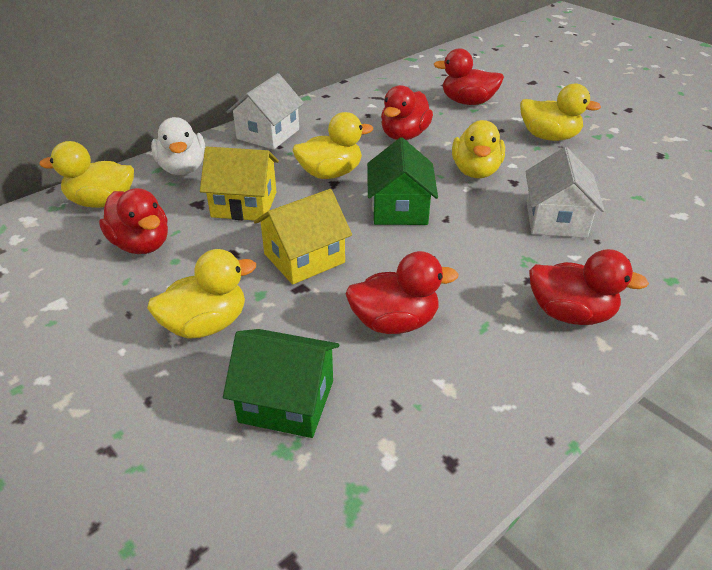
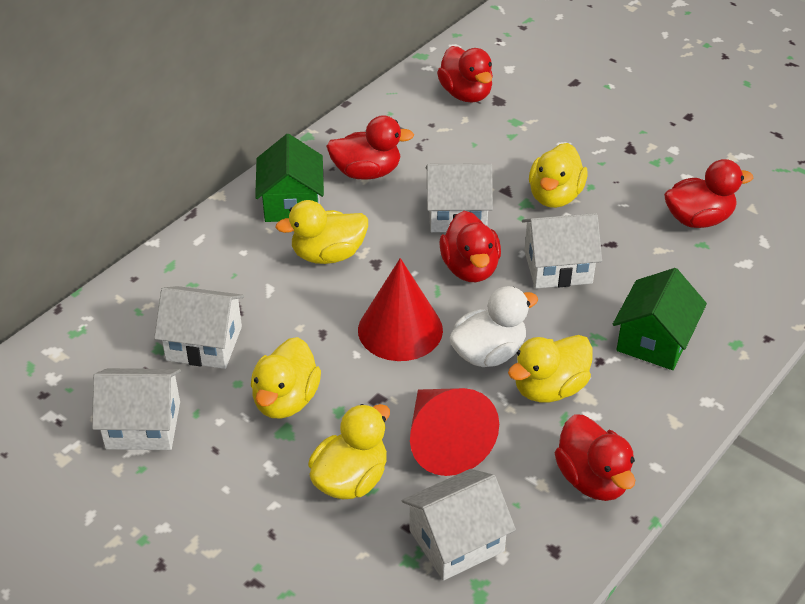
red cone: 0 -> 2
white house: 2 -> 5
yellow house: 2 -> 0

